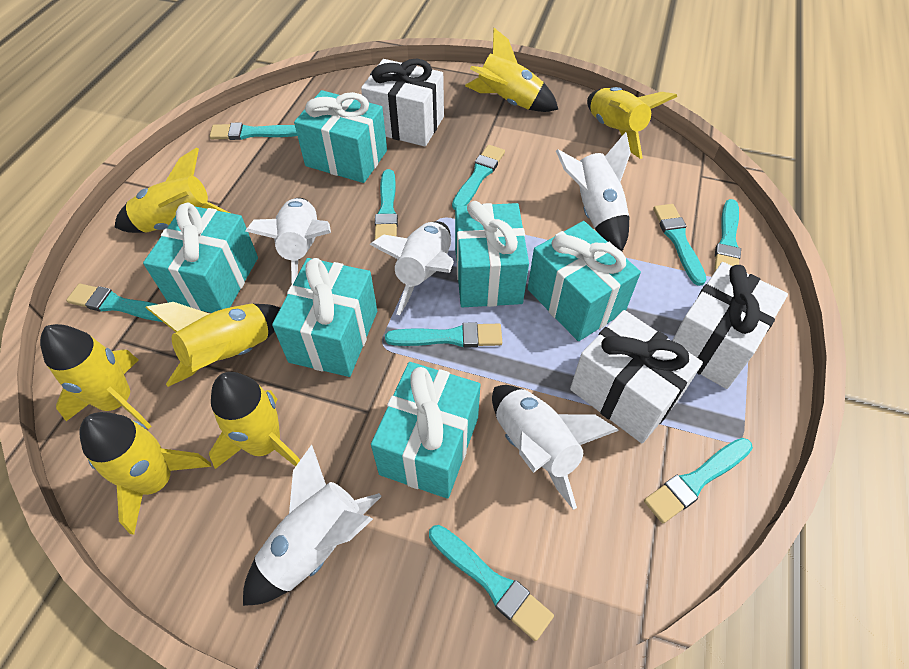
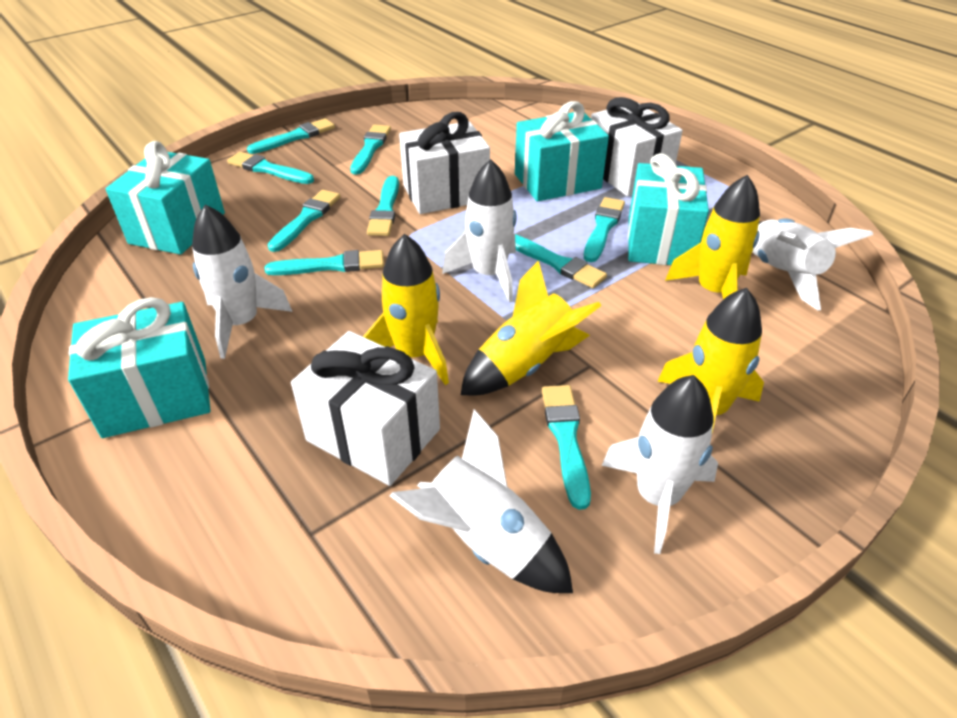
turquoise gift: 6 -> 4
yellow rocket: 7 -> 4

